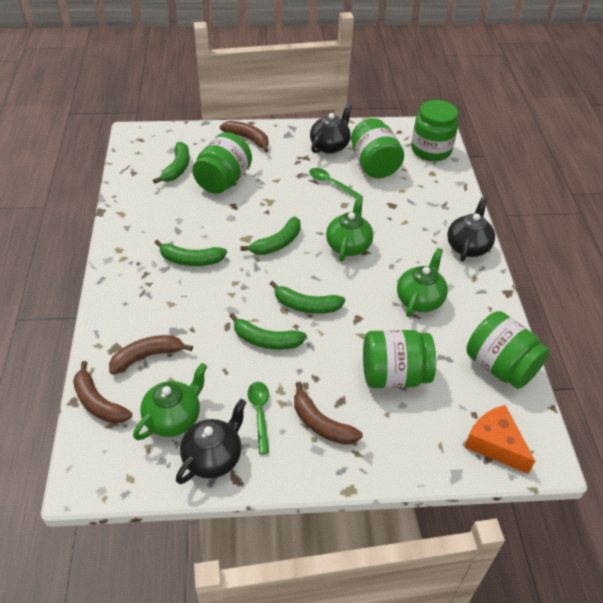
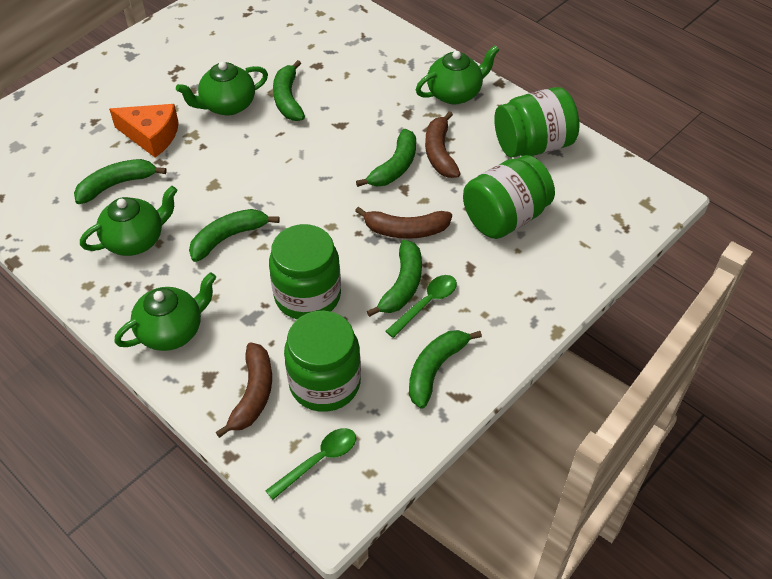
black teapot: 3 -> 0
brown banana: 4 -> 3
green banana: 5 -> 6
green jar: 5 -> 4
green teapot: 3 -> 4

